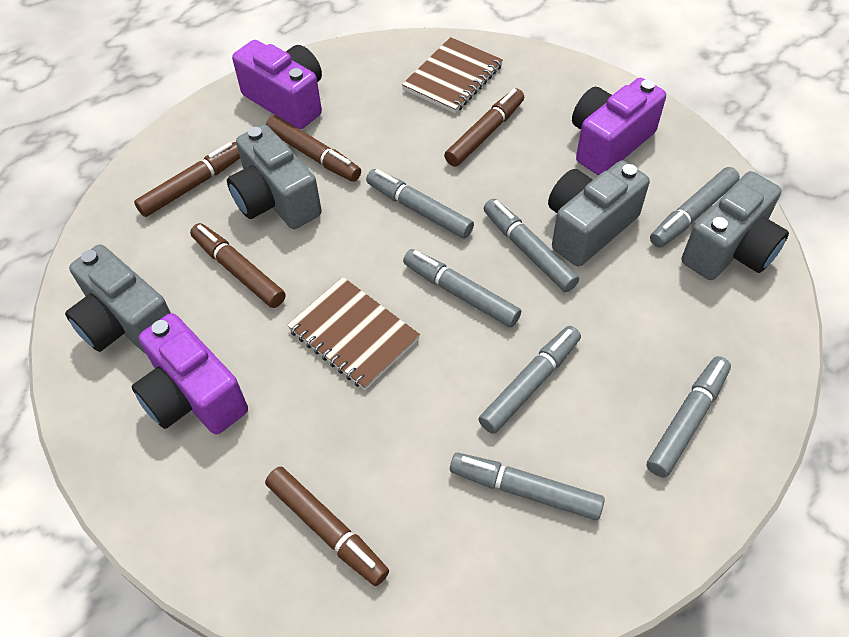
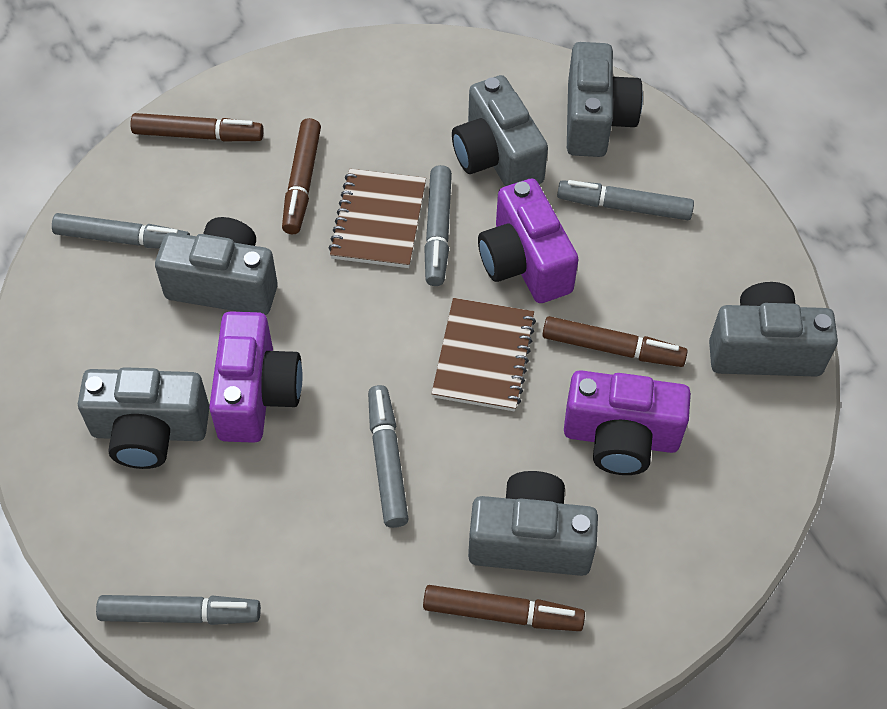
brown marker: 5 -> 4
grey camera: 4 -> 6
grey marker: 7 -> 5

